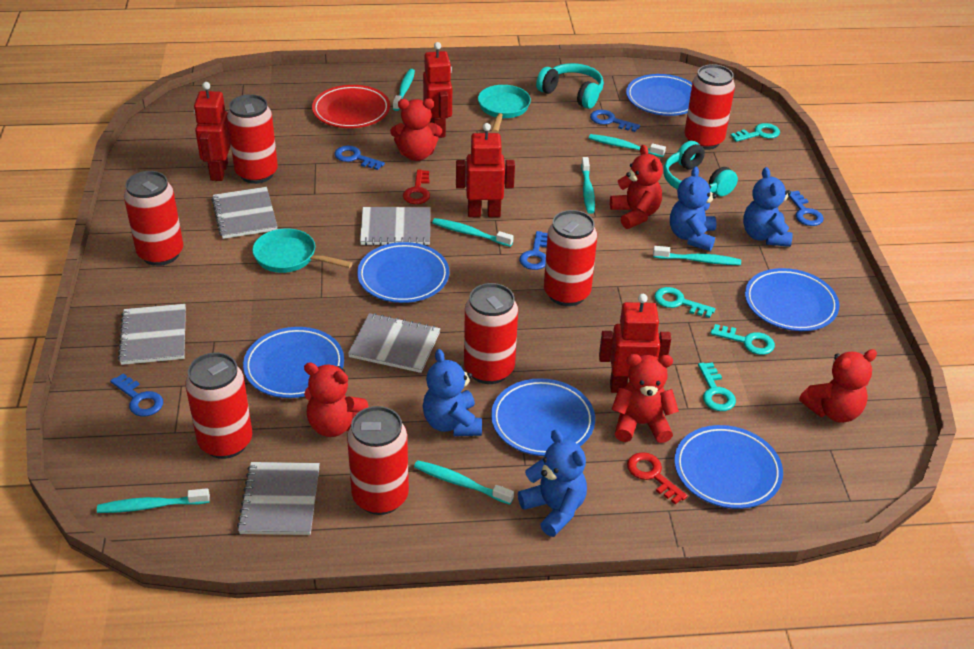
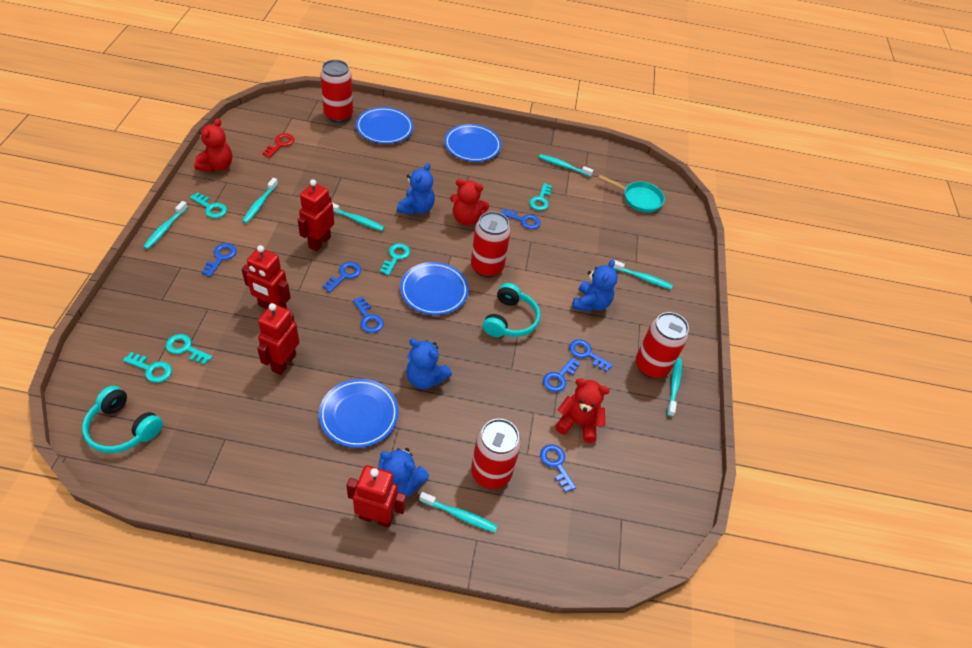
blue key: 5 -> 7
blue plate: 6 -> 4
grey notebook: 5 -> 0
red can: 7 -> 4
red key: 2 -> 1
red plate: 1 -> 0
red teddy bear: 5 -> 3
turquoise key: 4 -> 5
turquoise pan: 2 -> 1

